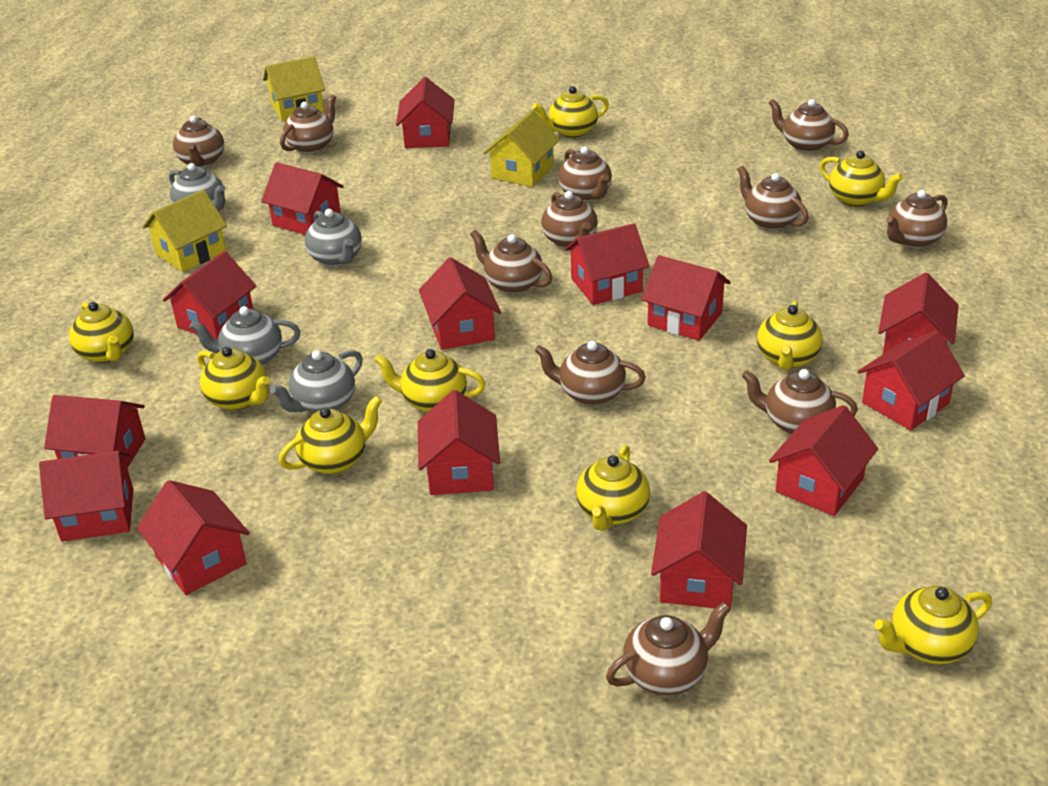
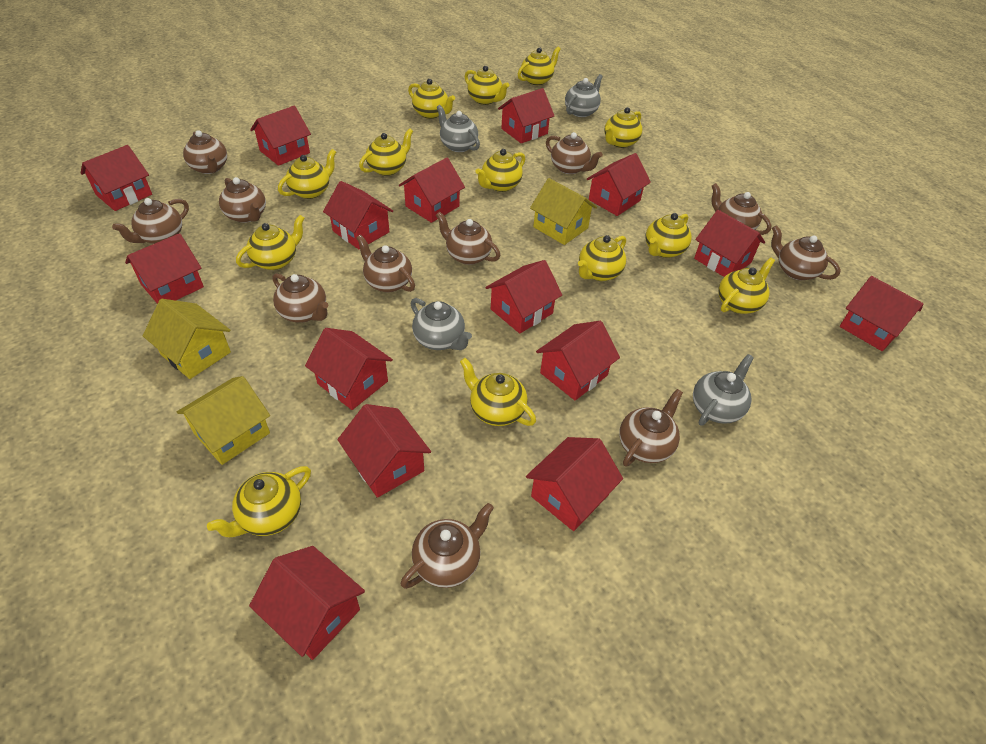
red house: 14 -> 15
yellow teapot: 9 -> 13

